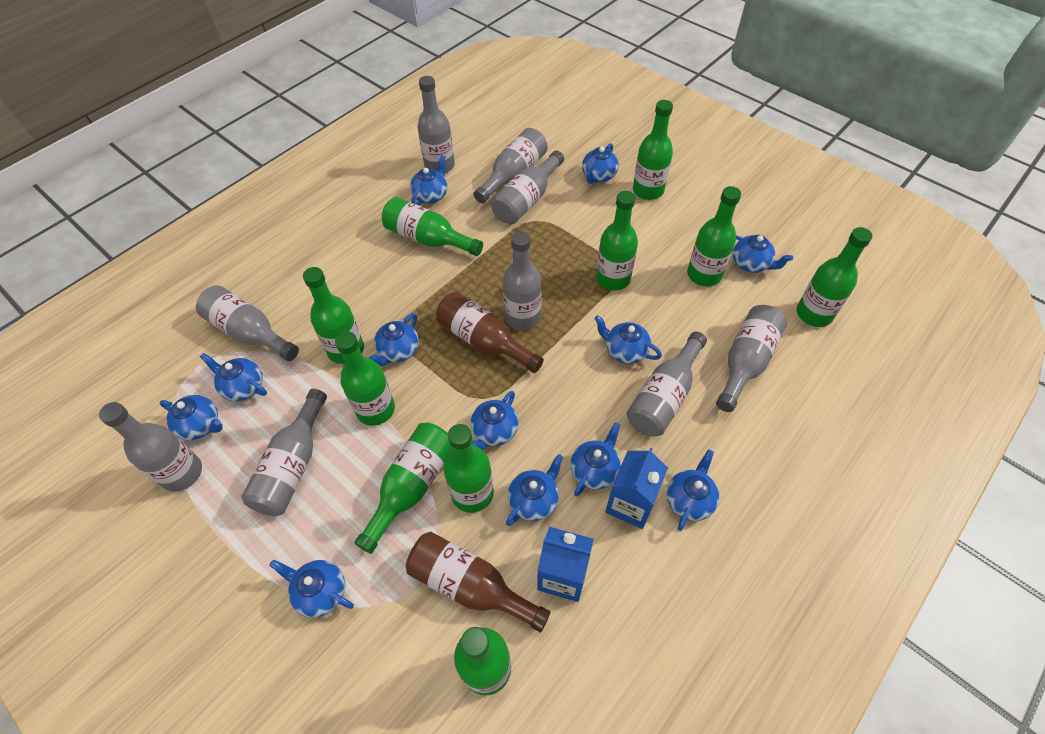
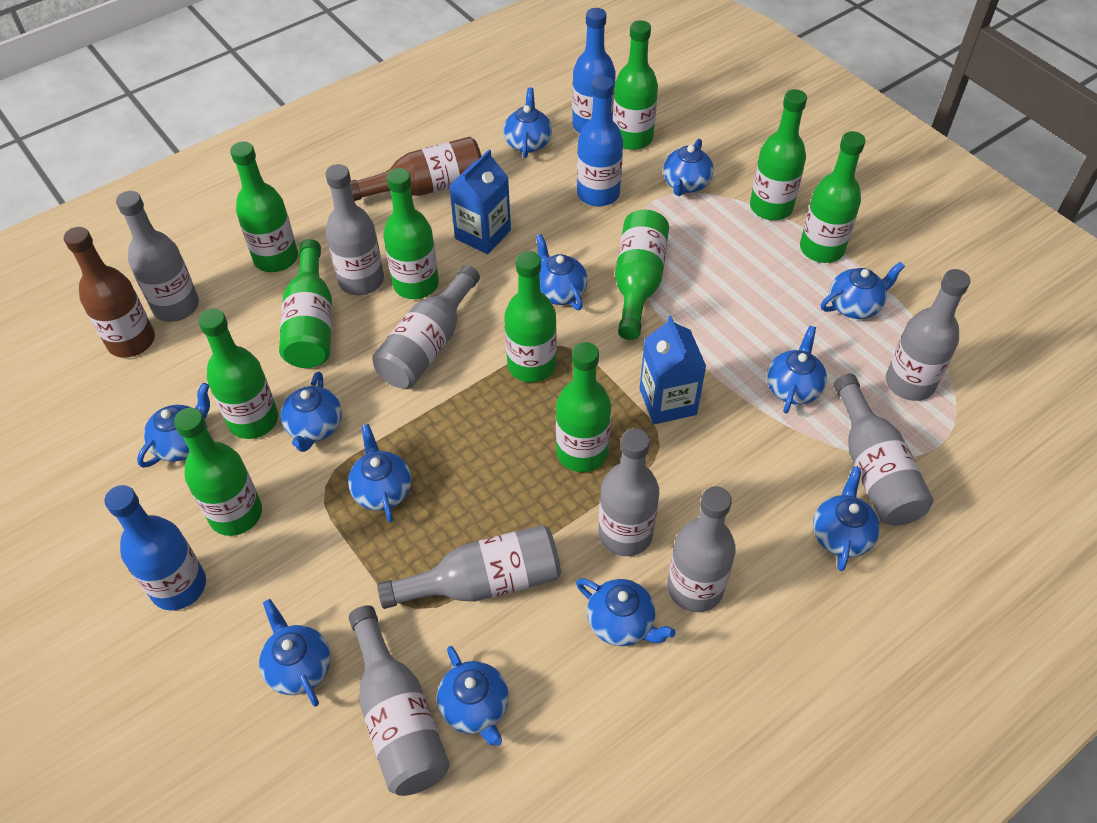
blue bottle: 0 -> 3
green bottle: 10 -> 11

